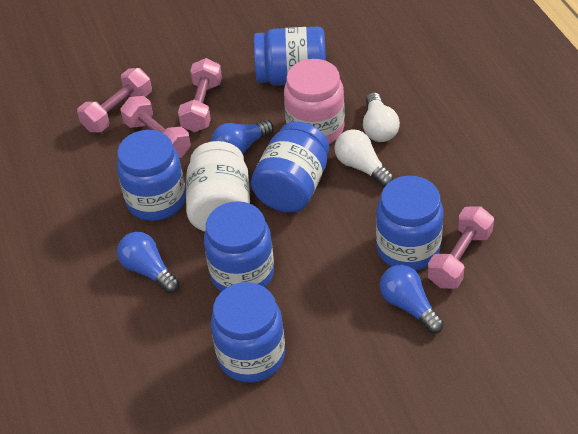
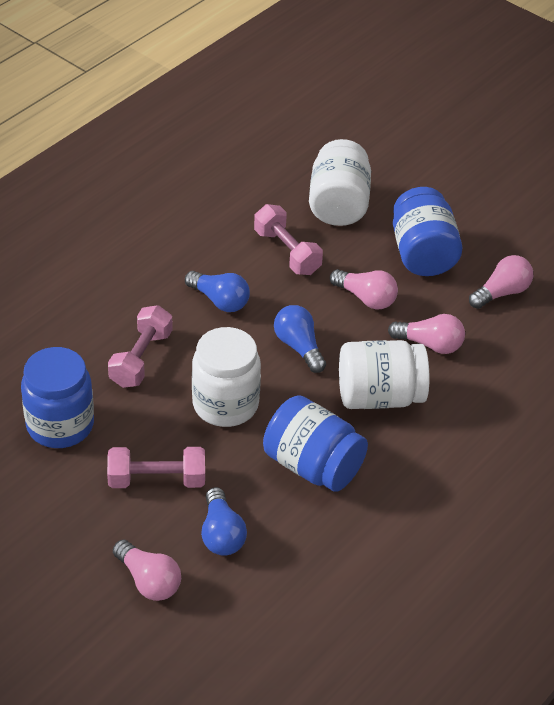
blue jar: 6 -> 3
pink dumbbell: 4 -> 3
pink jar: 1 -> 0
pink light bulb: 0 -> 4
white jar: 1 -> 3
white light bulb: 2 -> 0

